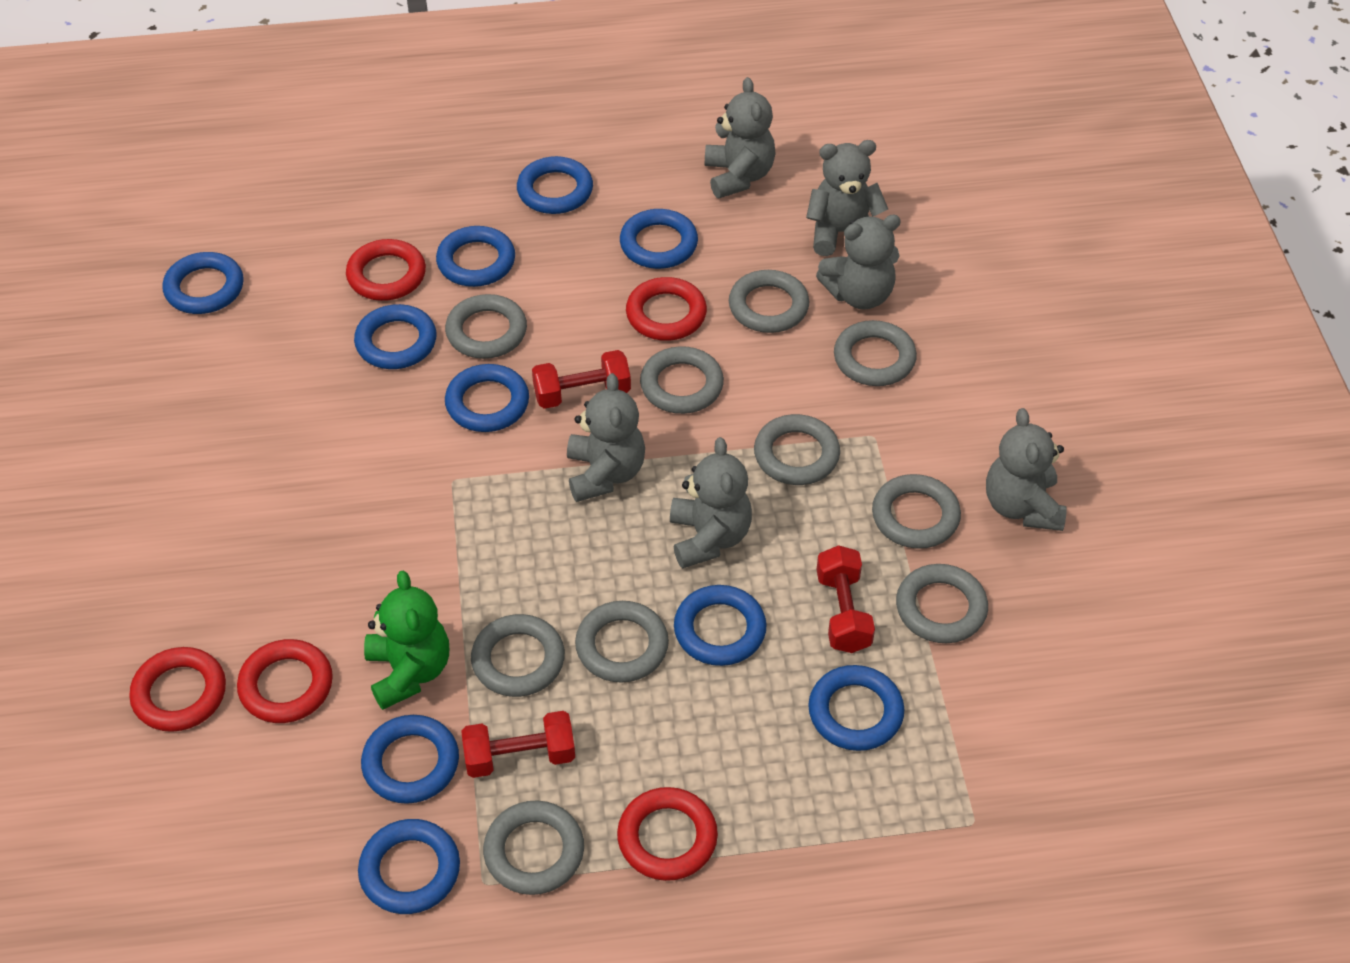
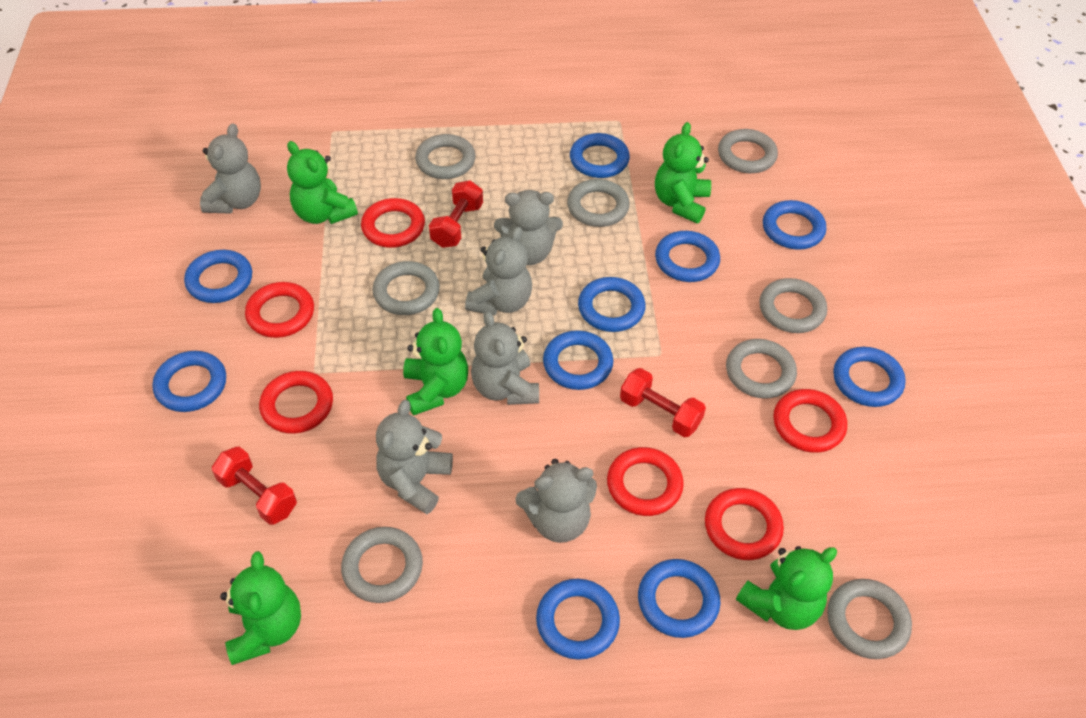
green teddy bear: 1 -> 5
grey ring: 10 -> 8
red ring: 5 -> 6

